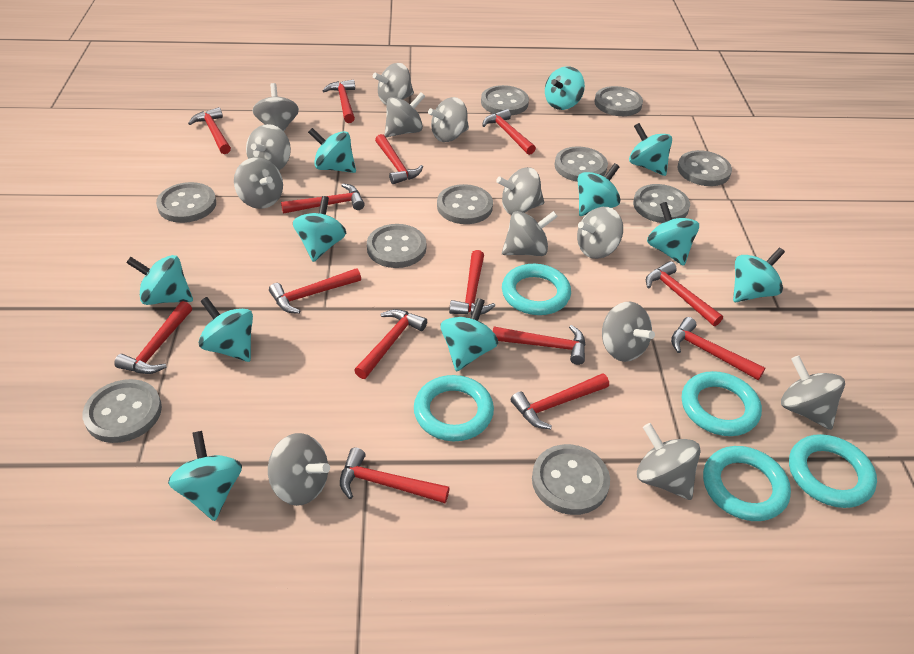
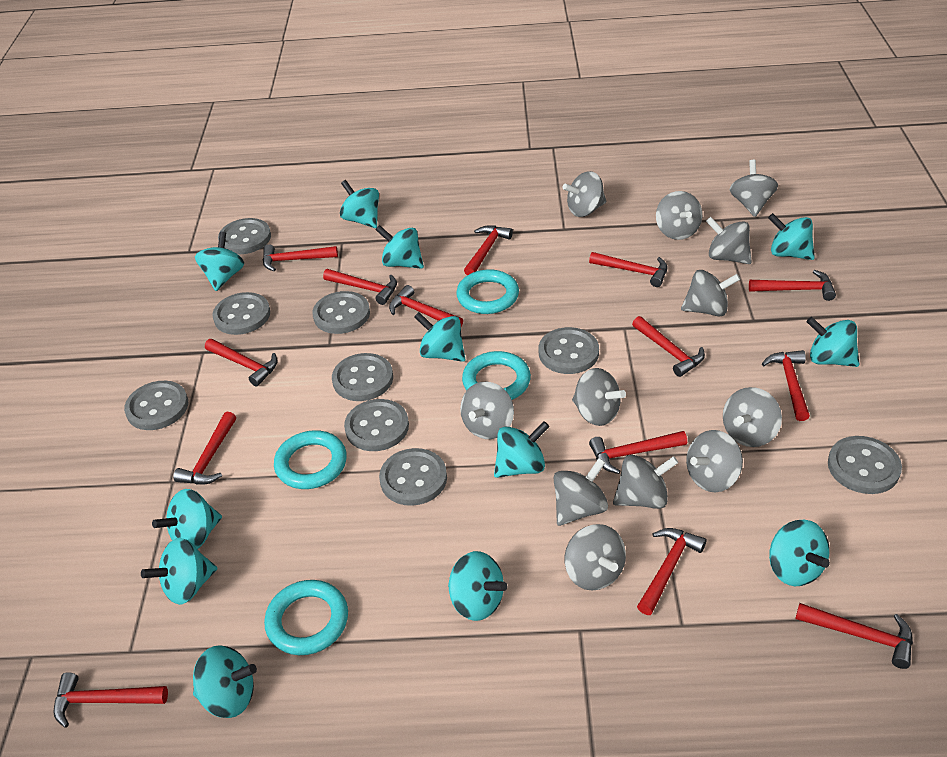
grey button: 10 -> 9
grey spinning top: 13 -> 12
turquoise ring: 5 -> 4
turquoise spinning top: 11 -> 12

